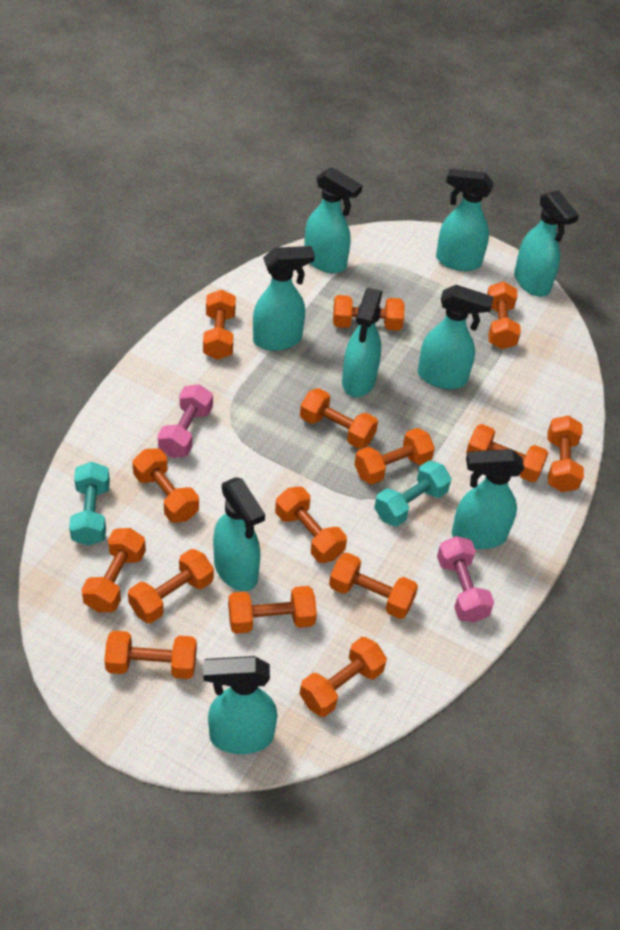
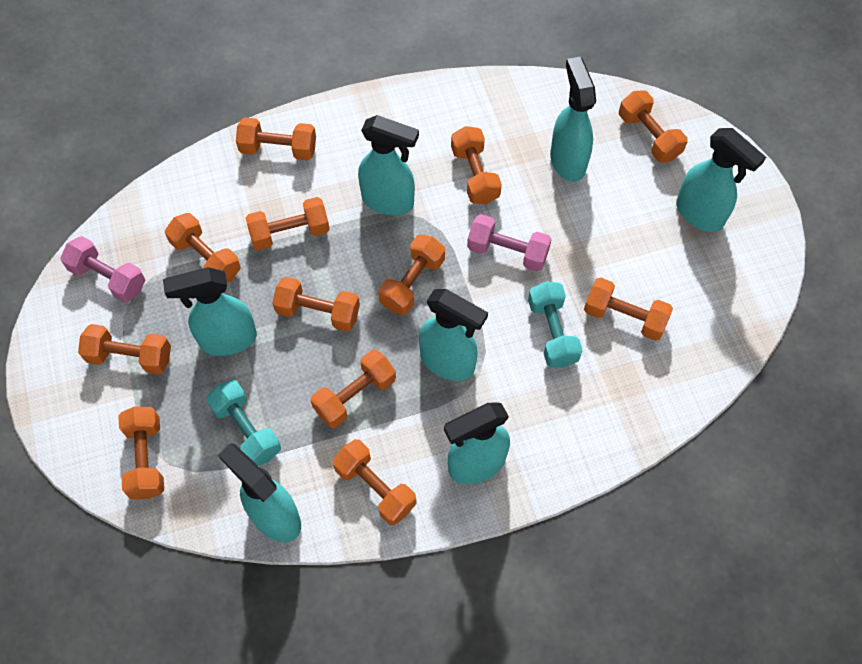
orange dumbbell: 15 -> 12
turquoise spray bottle: 9 -> 7

